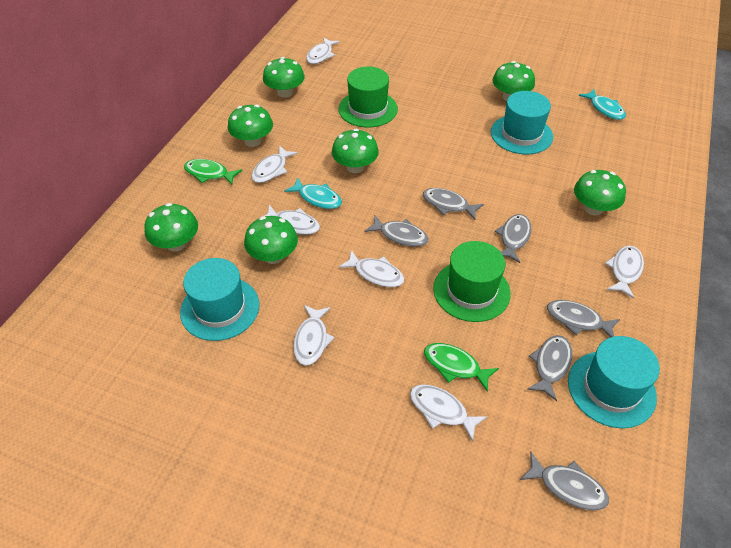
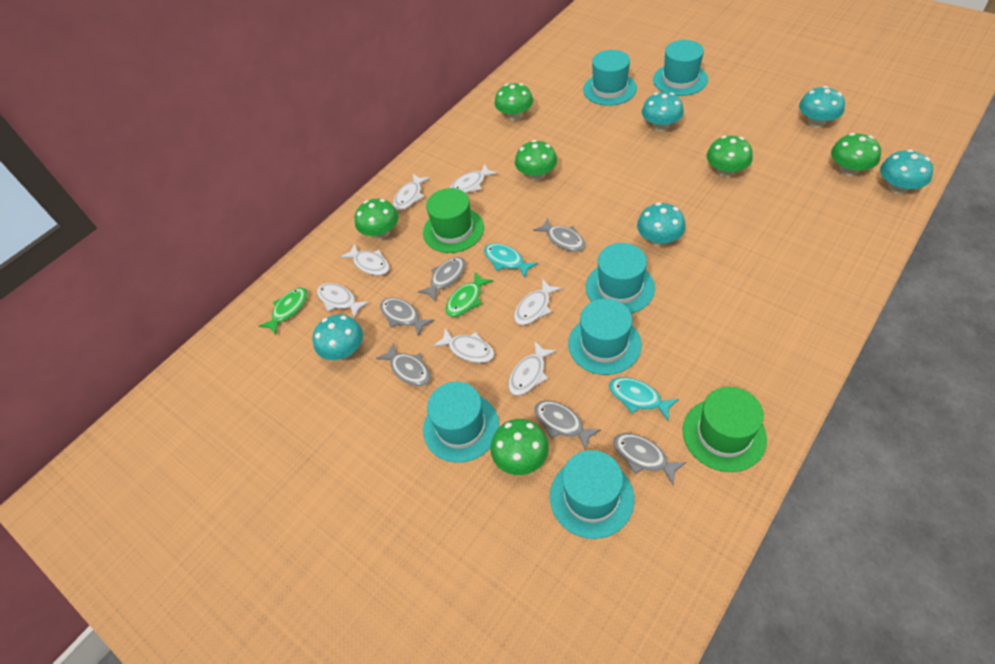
green mushroom: 7 -> 6
turquoise hat: 3 -> 6
turquoise mushroom: 0 -> 5

